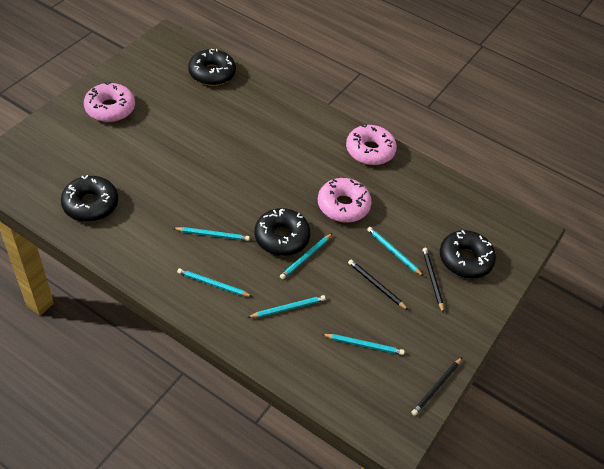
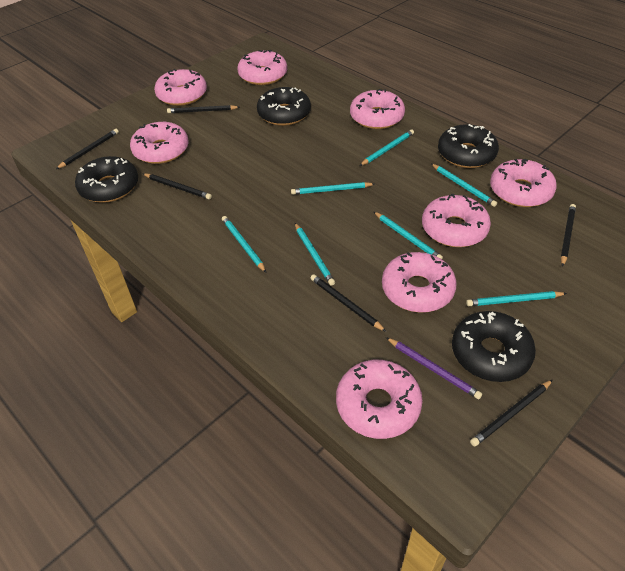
black pencil: 3 -> 6
pink donut: 3 -> 8
purple pencil: 0 -> 1
turquoise pencil: 6 -> 7

